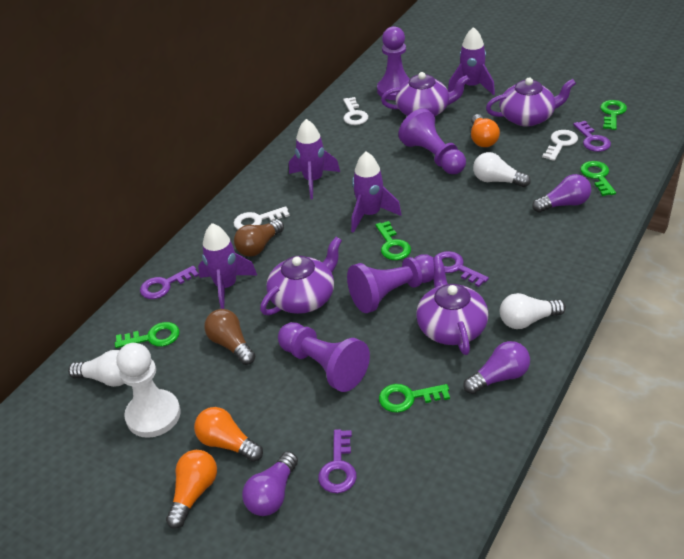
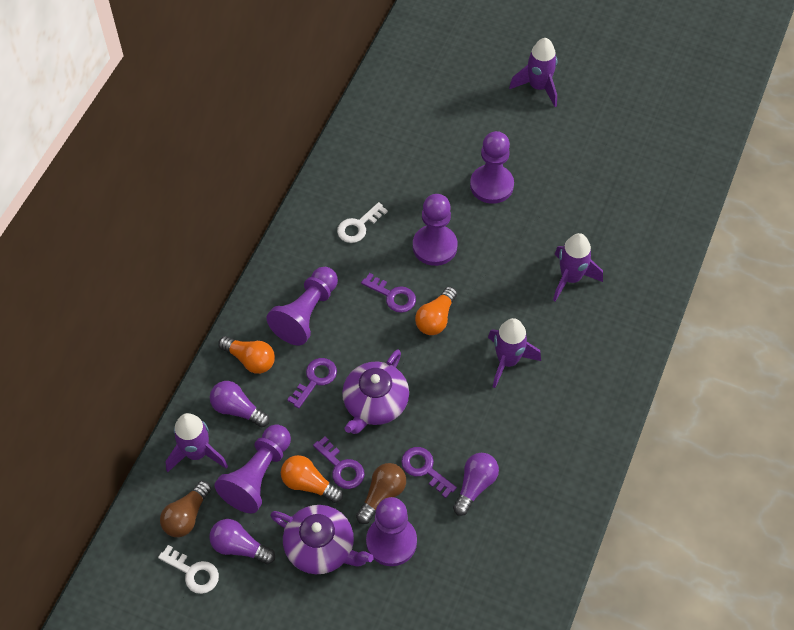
green key: 5 -> 0
purple pawn: 4 -> 5
purple teapot: 4 -> 2
white key: 3 -> 2
white light bulb: 3 -> 0
white pawn: 1 -> 0

